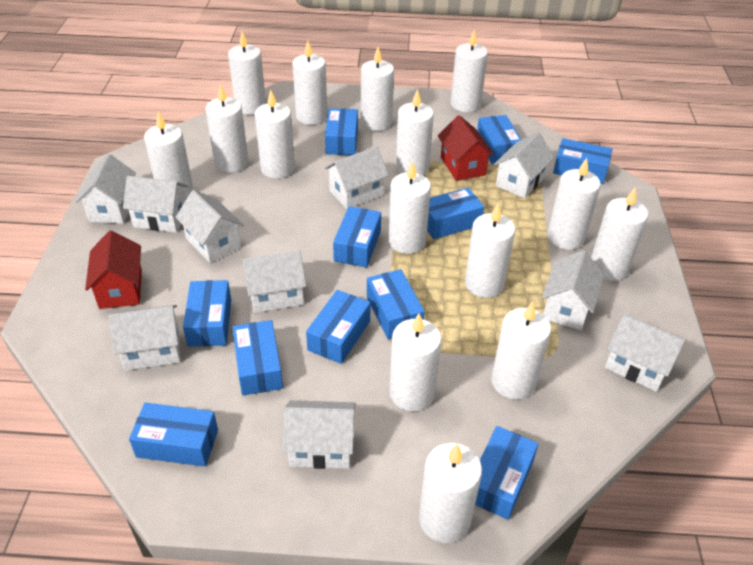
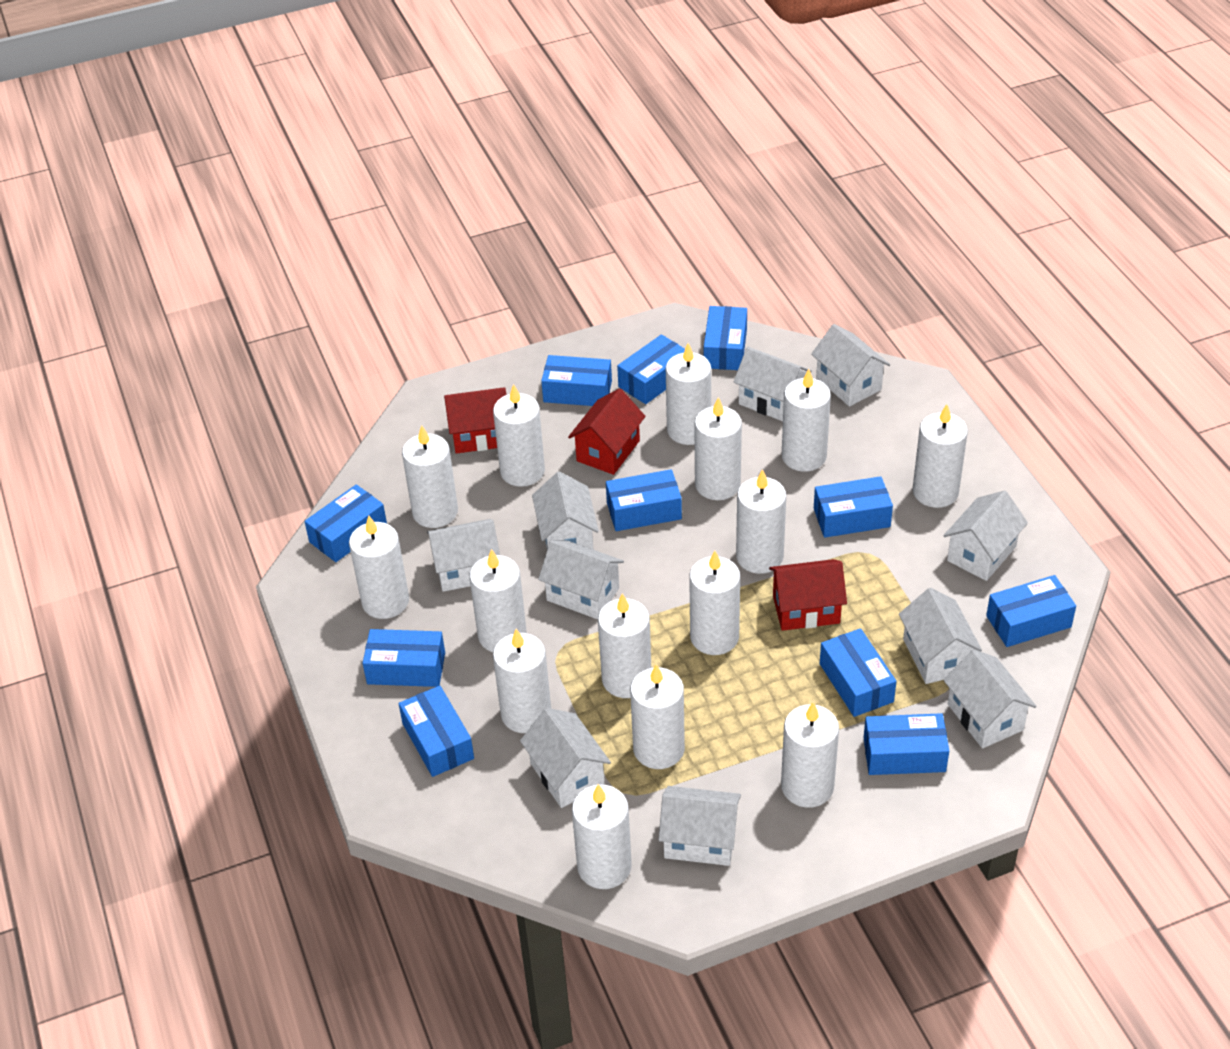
red house: 2 -> 3

